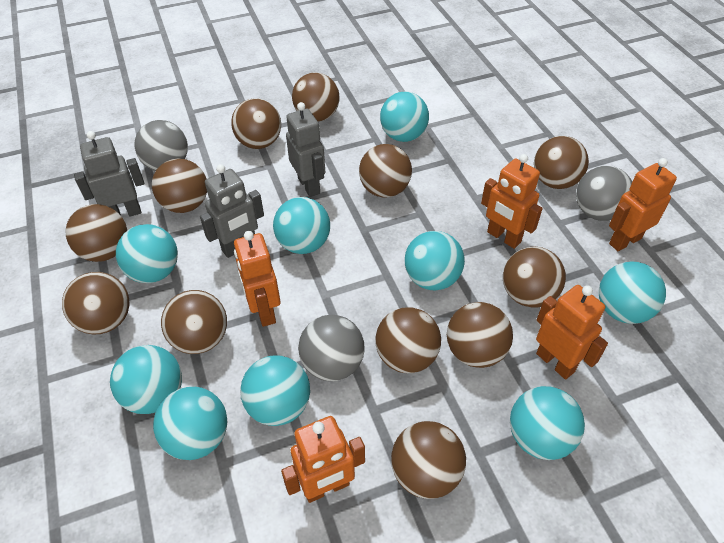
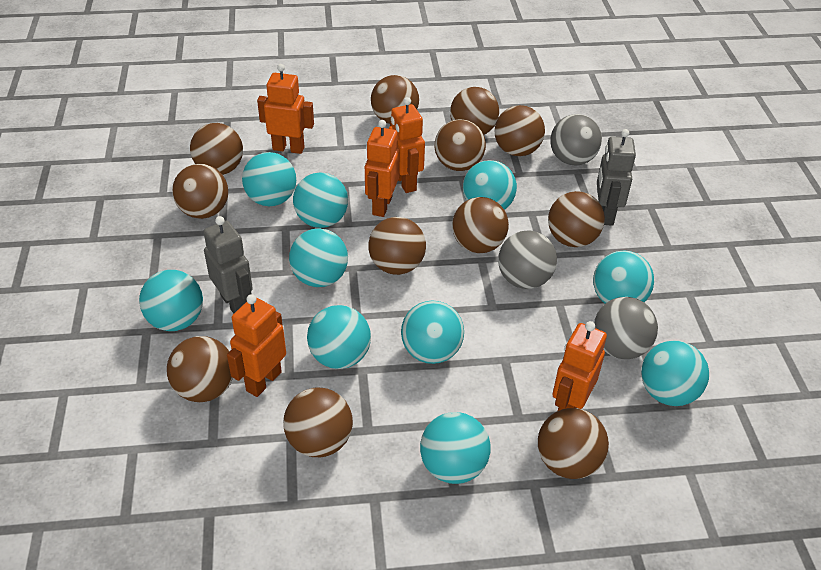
grey robot: 3 -> 2
turquoise ball: 9 -> 10

